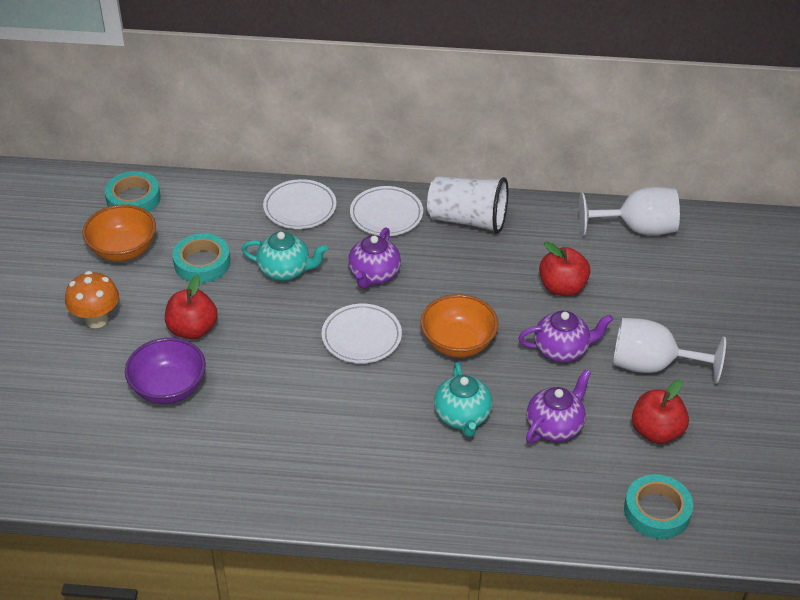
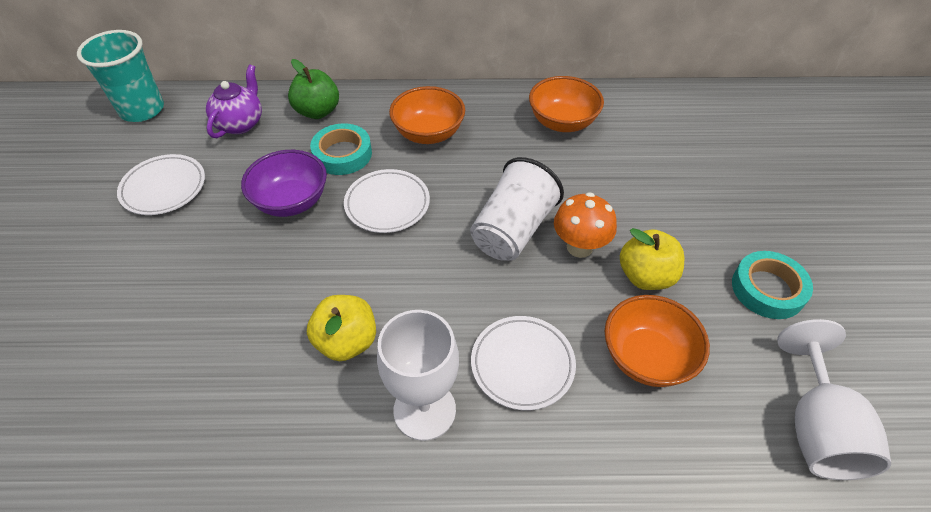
green apple: 0 -> 1
orange bowl: 2 -> 3
purple teapot: 3 -> 1
red apple: 3 -> 0
turquoise cup: 0 -> 1
turquoise tape: 3 -> 2
turquoise teapot: 2 -> 0
yellow apple: 0 -> 2

